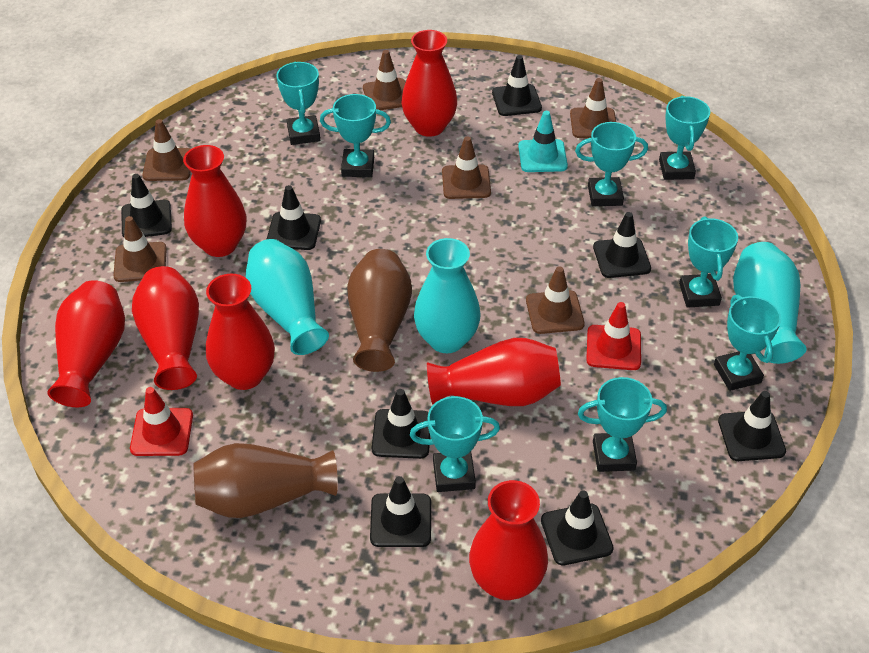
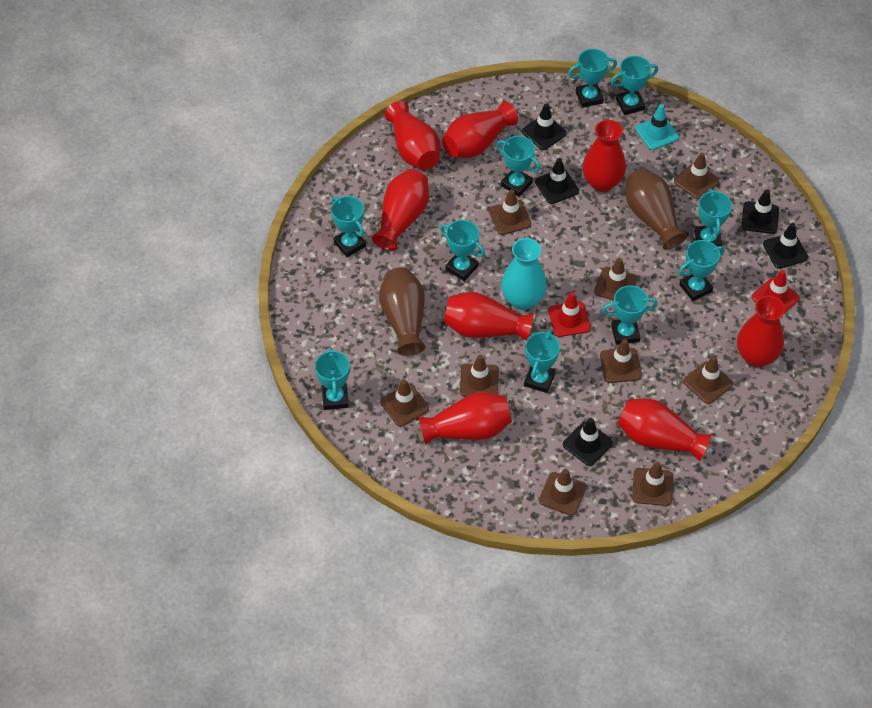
black traffic cone: 8 -> 5
brown traffic cone: 6 -> 9
red vase: 7 -> 8
turquoise trophy: 8 -> 10
turquoise vase: 3 -> 1

